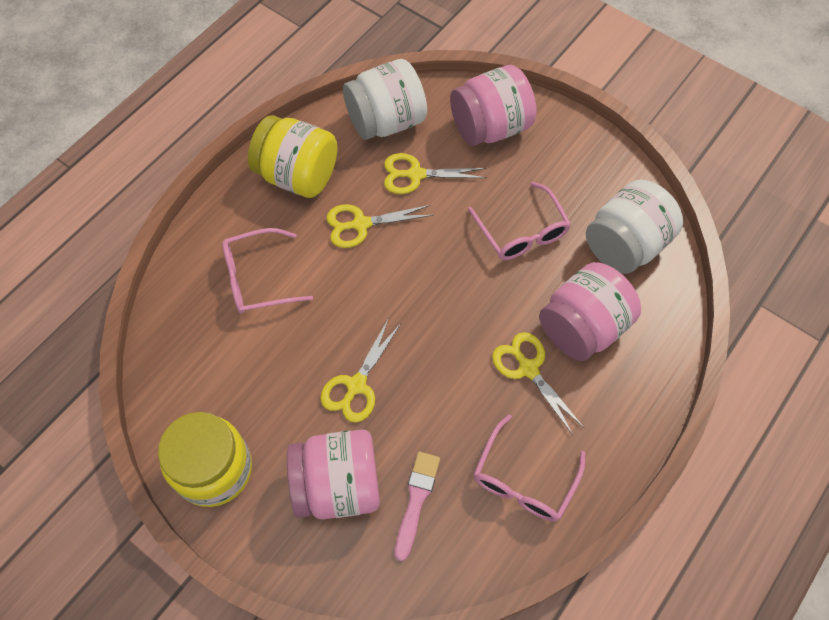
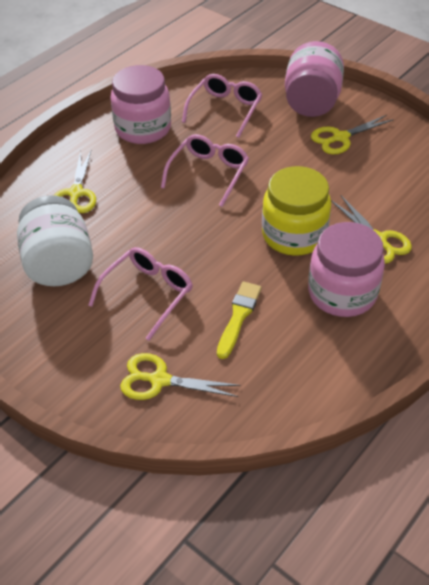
pink brush: 1 -> 0
white jar: 2 -> 1
yellow brush: 0 -> 1
yellow jar: 2 -> 1

